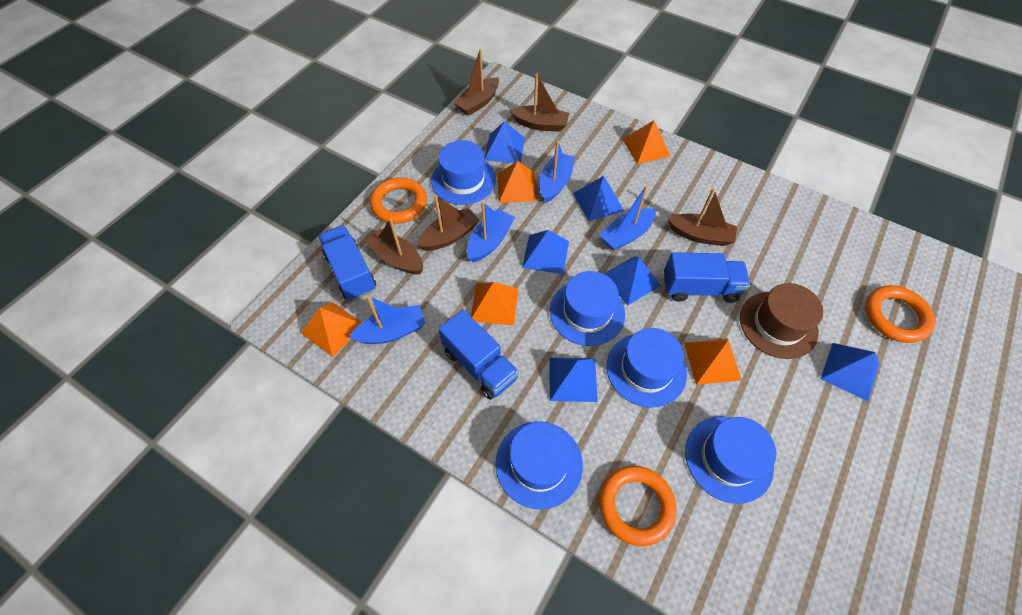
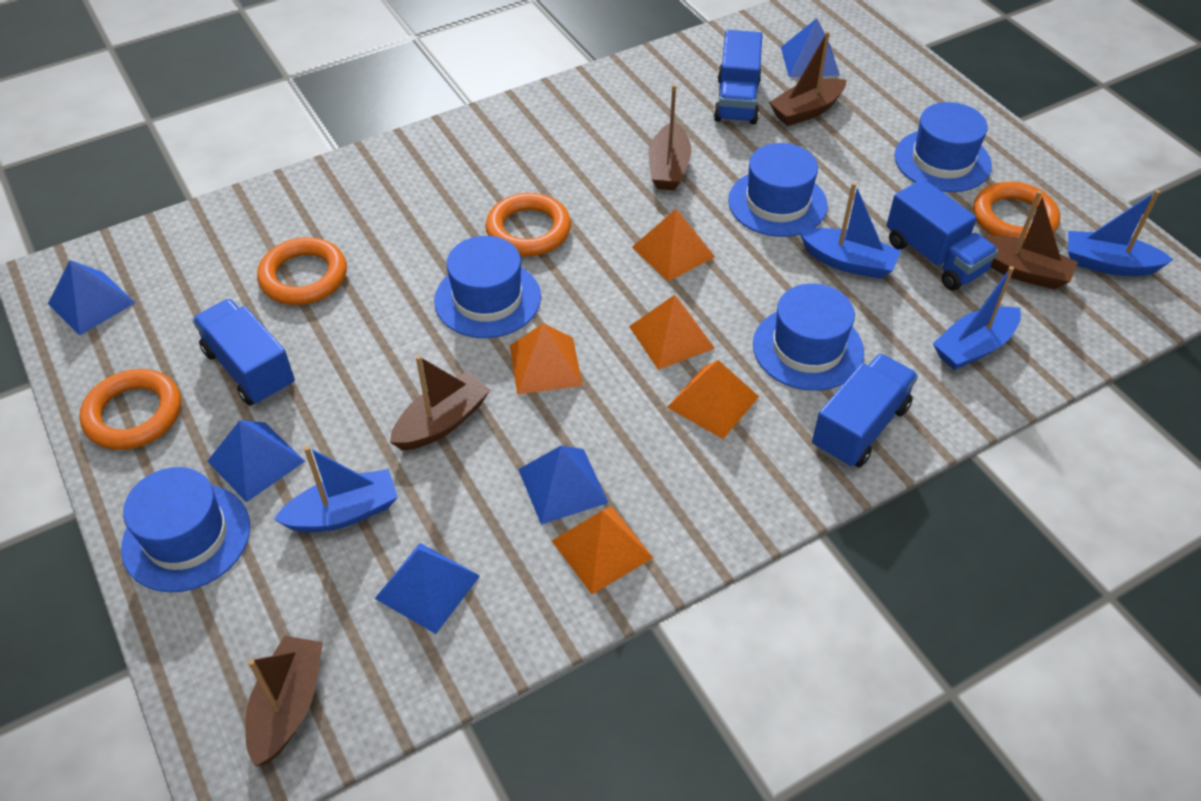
blue pyramid: 6 -> 5
blue truck: 3 -> 4
brown hat: 1 -> 0
orange ring: 3 -> 4

